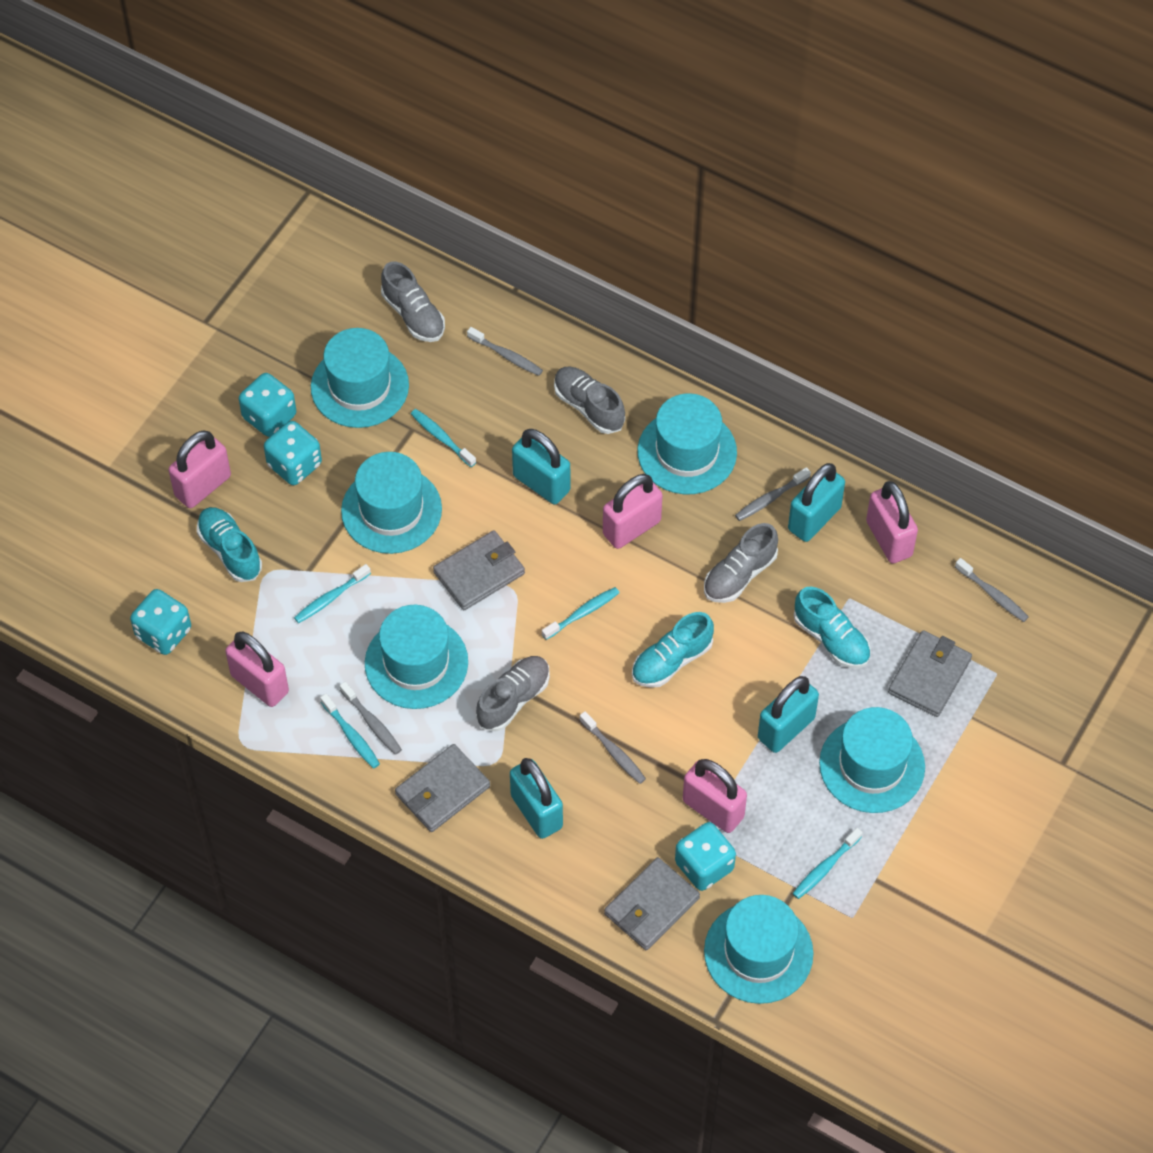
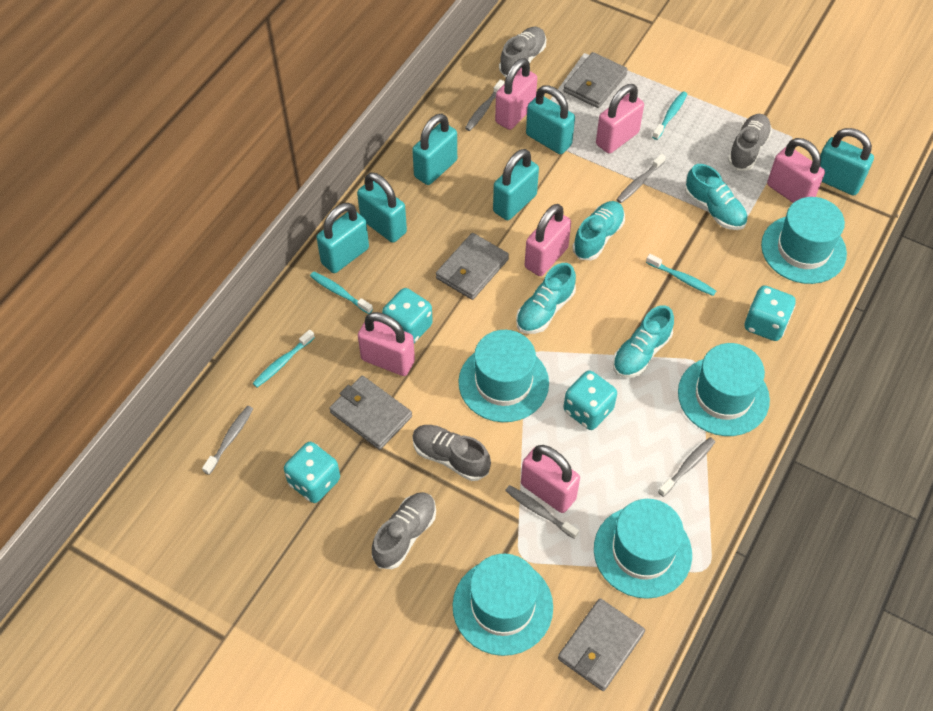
pink padlock: 5 -> 6
turquoise hat: 6 -> 5
turquoise padlock: 4 -> 6
turquoise shoe: 3 -> 4
turquoise toothbrush: 5 -> 4

